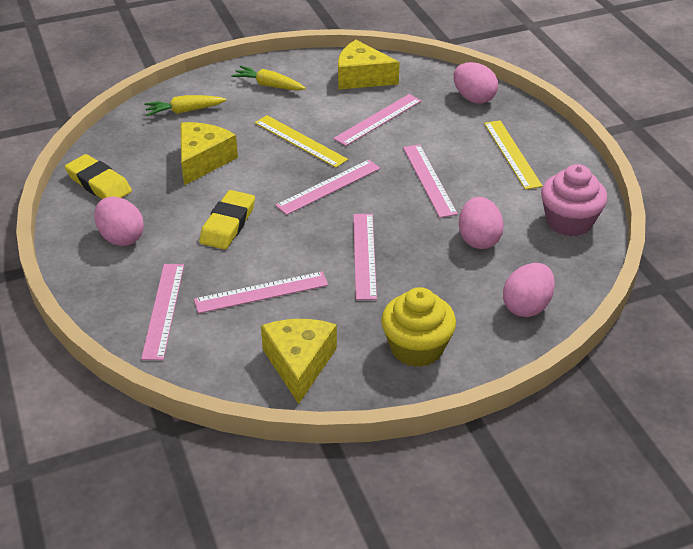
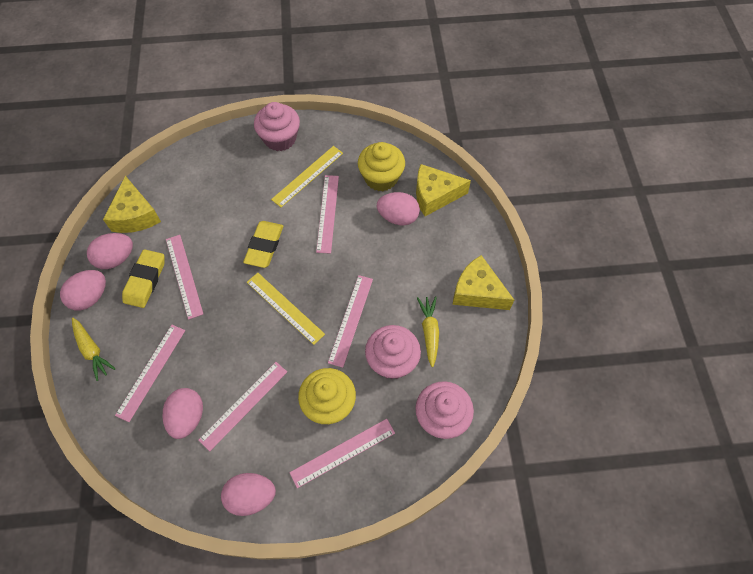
pink cupcake: 1 -> 3
pink egg: 4 -> 5
yellow cupcake: 1 -> 2

